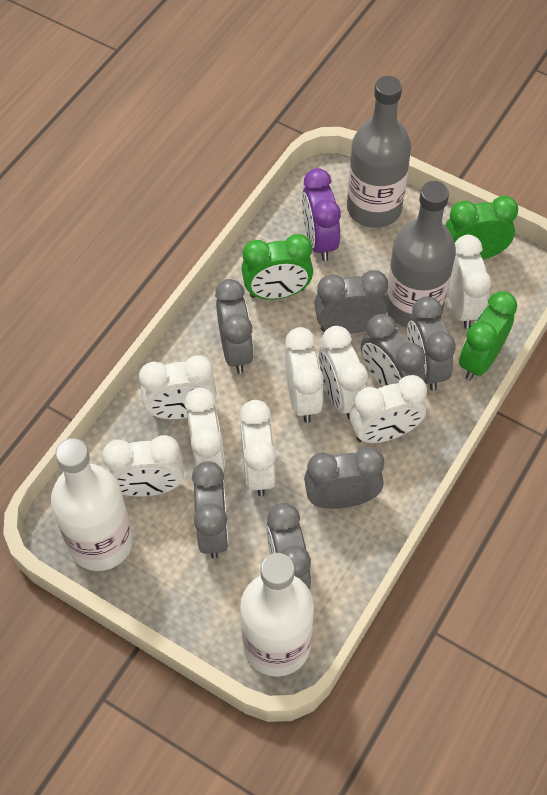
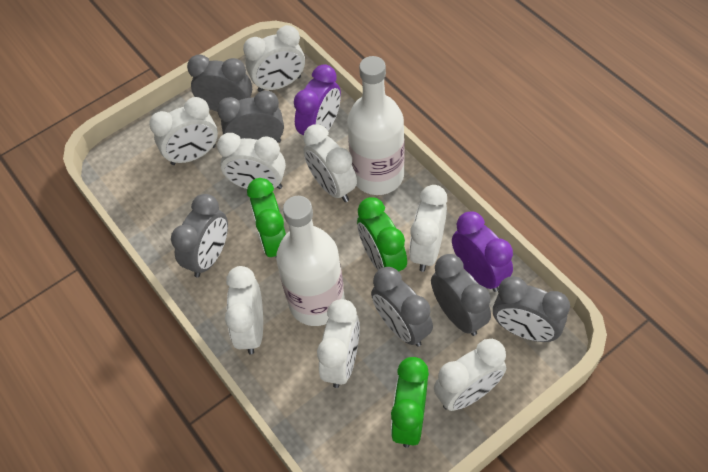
grey bottle: 2 -> 0
grey clock: 7 -> 6
purple clock: 1 -> 2

